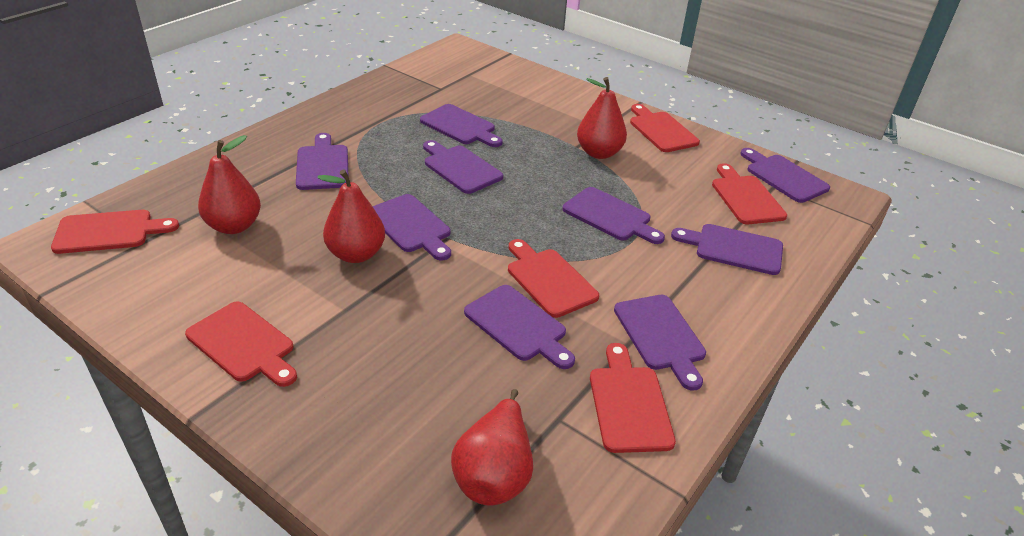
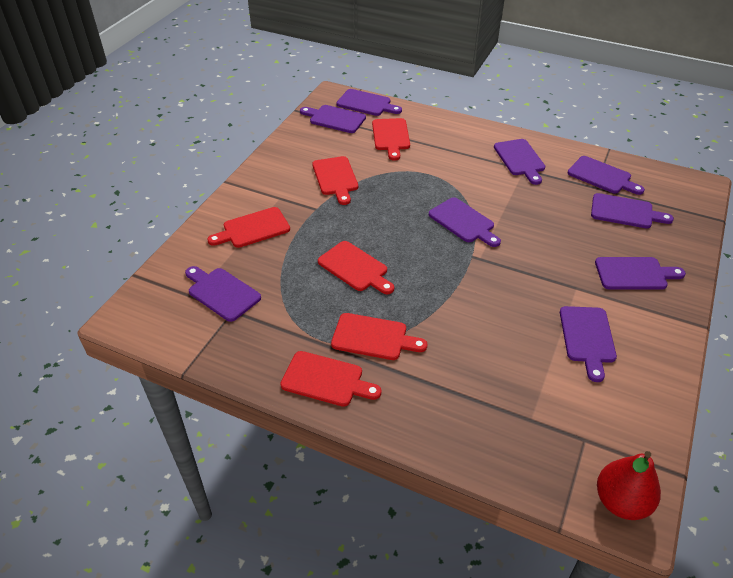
red pear: 4 -> 1

